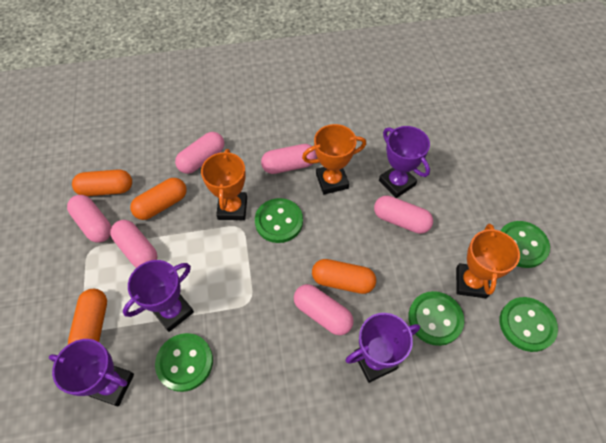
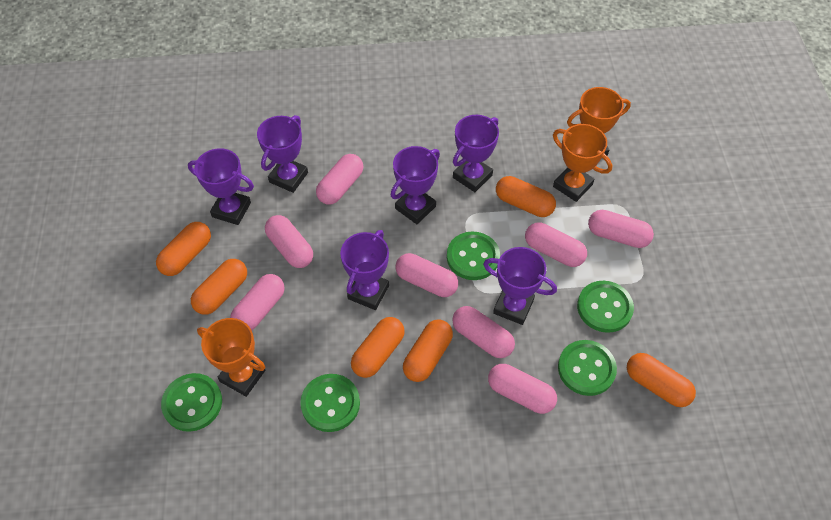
orange capsule: 4 -> 6
pink capsule: 6 -> 8
purple trophy: 4 -> 6

